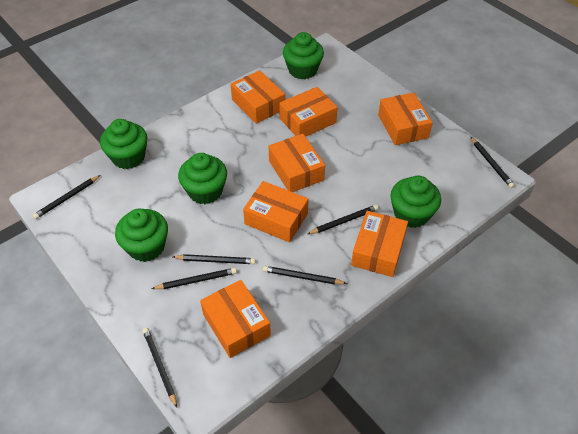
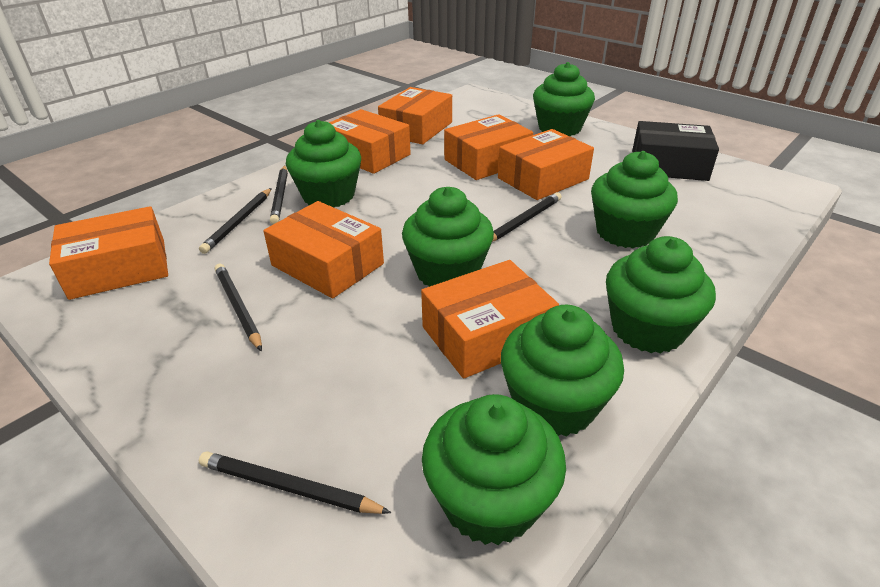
black box: 0 -> 1
black pencil: 7 -> 5
green cupcake: 5 -> 7

